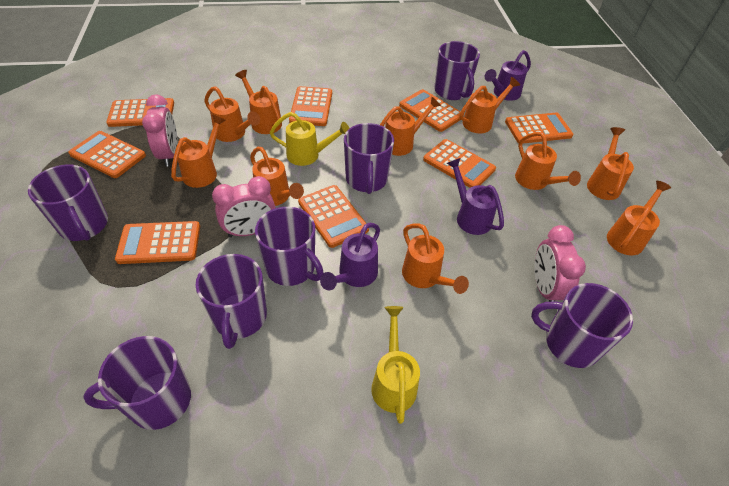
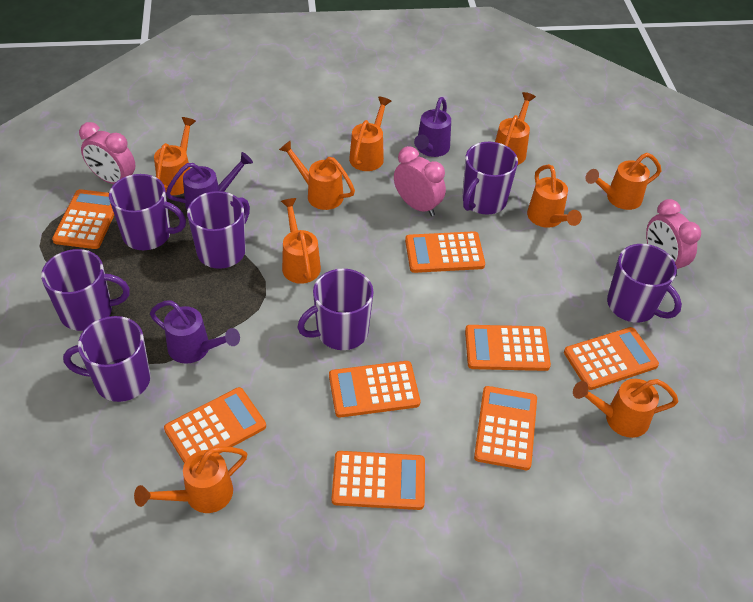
orange watering can: 10 -> 9
yellow watering can: 2 -> 0

